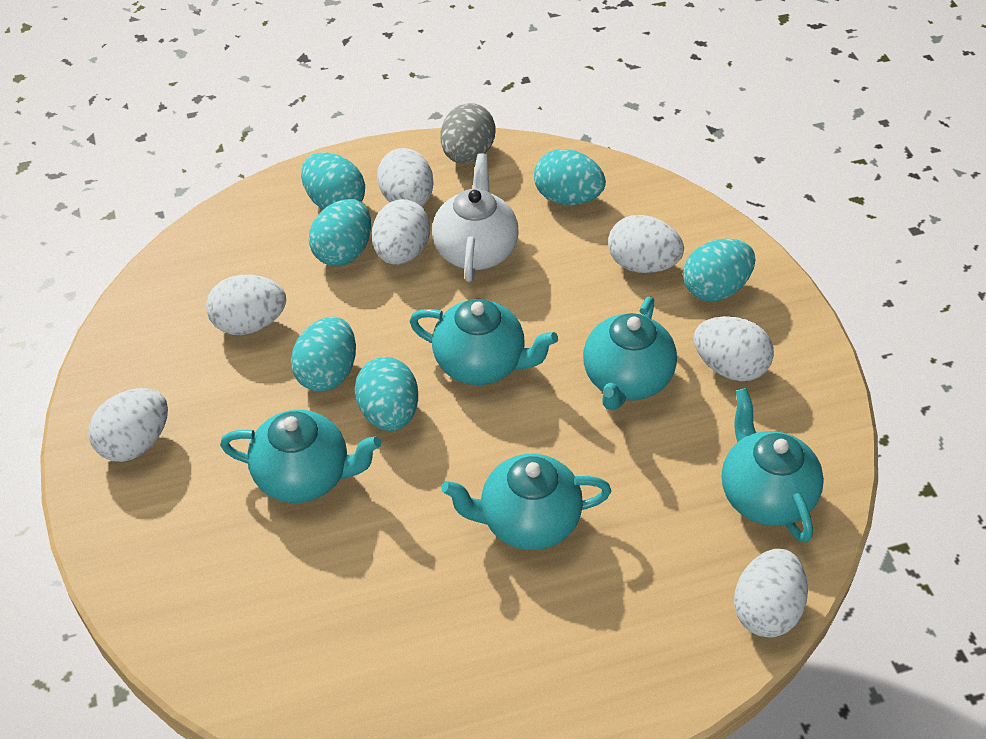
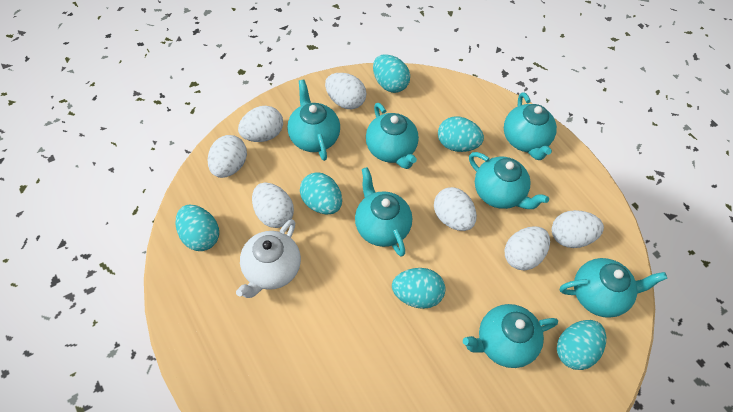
grey egg: 1 -> 0
turquoise teapot: 5 -> 7

